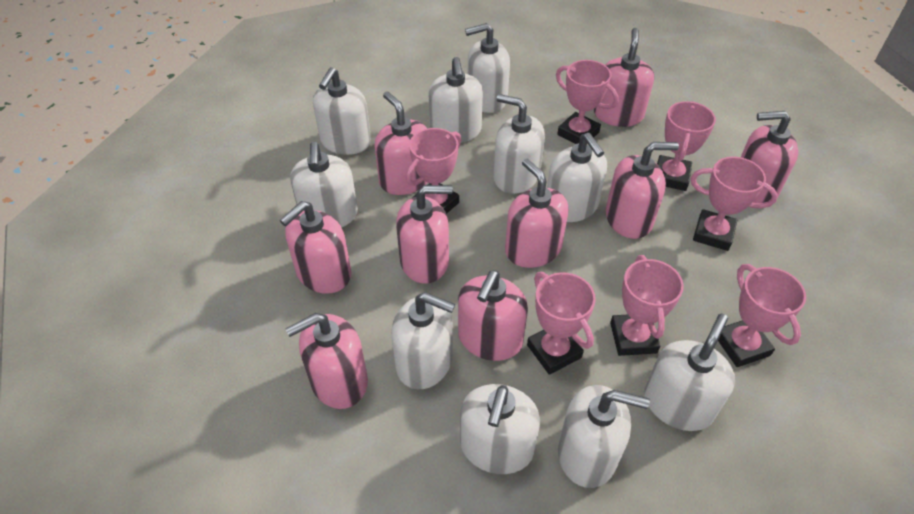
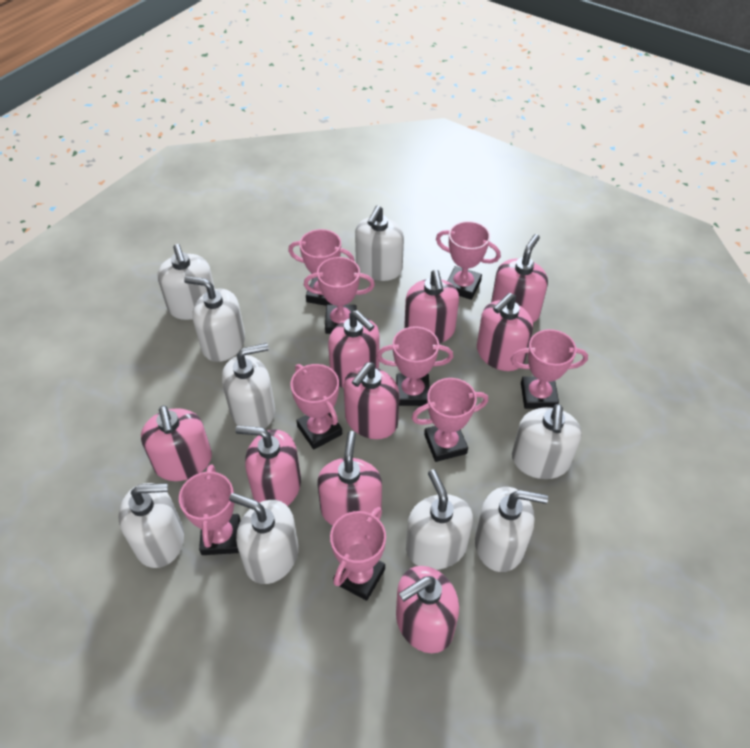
pink trophy: 7 -> 9
white soap dispenser: 10 -> 9

